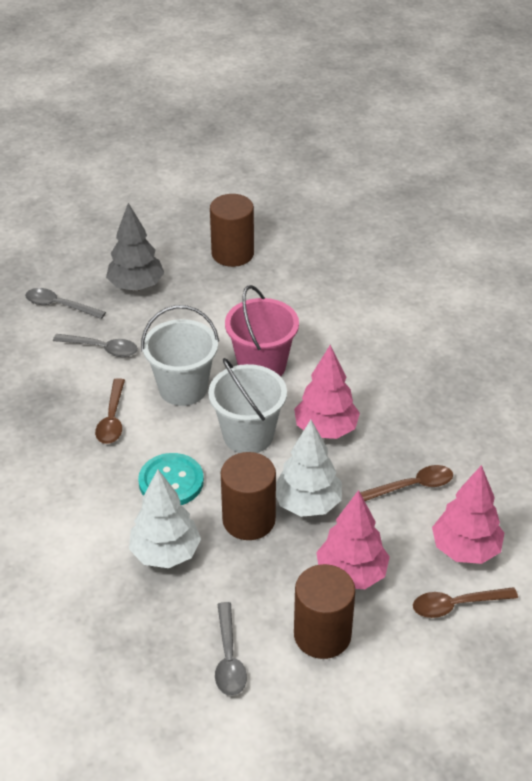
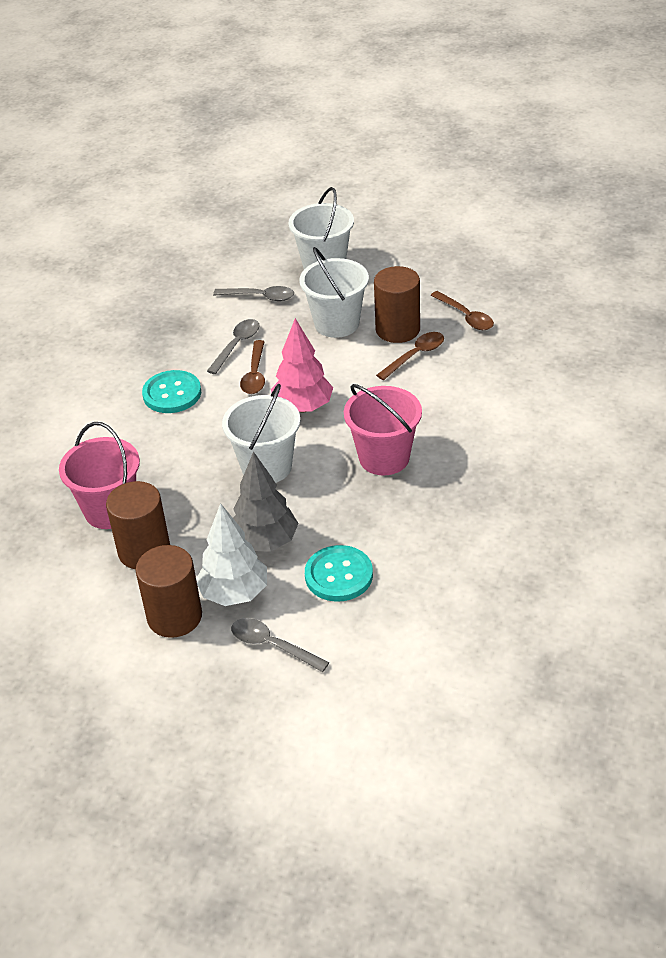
pink bucket: 1 -> 2
pink tree: 3 -> 1
turquoise button: 1 -> 2
white bucket: 2 -> 3
white tree: 2 -> 1

